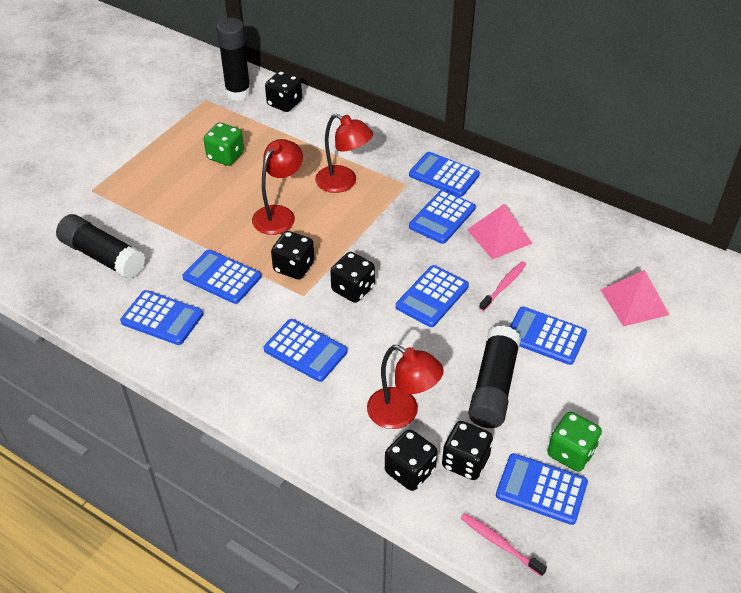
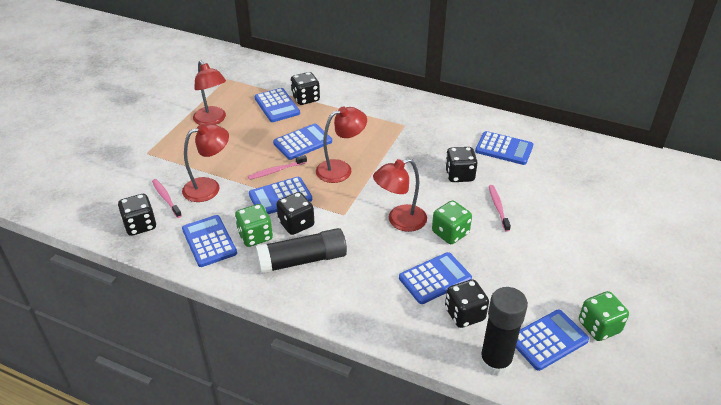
black glue stick: 3 -> 2
blue calculator: 8 -> 7
green dice: 2 -> 3
pink pyramid: 2 -> 0
pink toothbrush: 2 -> 3
red lamp: 3 -> 4

